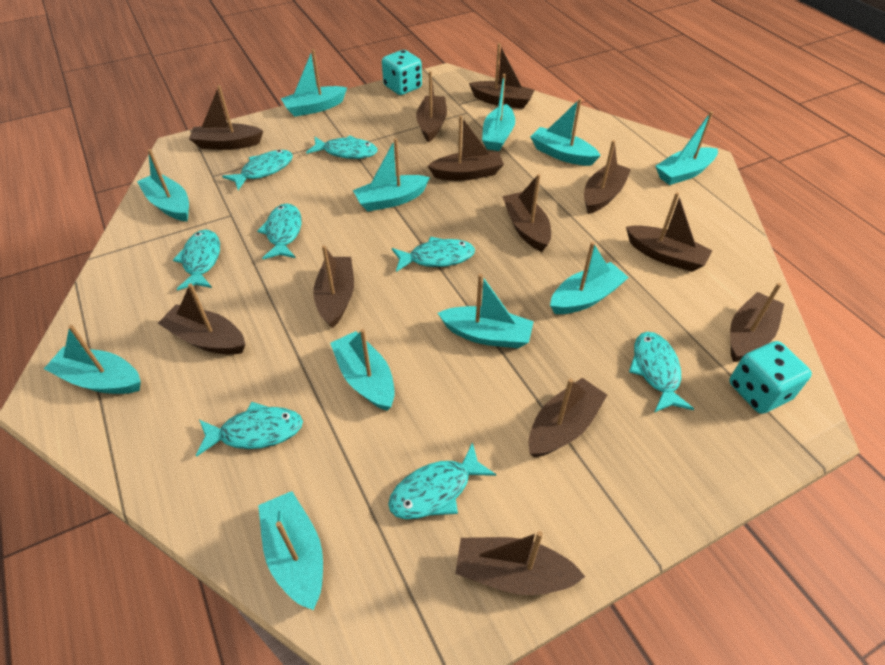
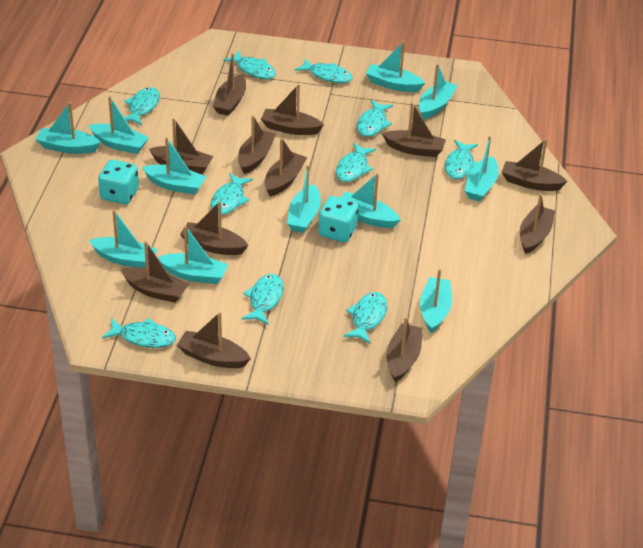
turquoise fish: 8 -> 10

